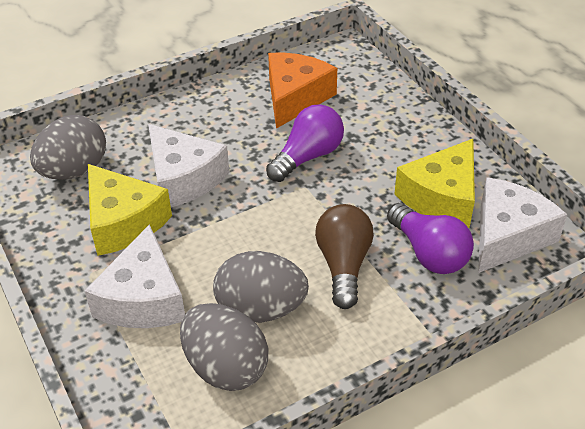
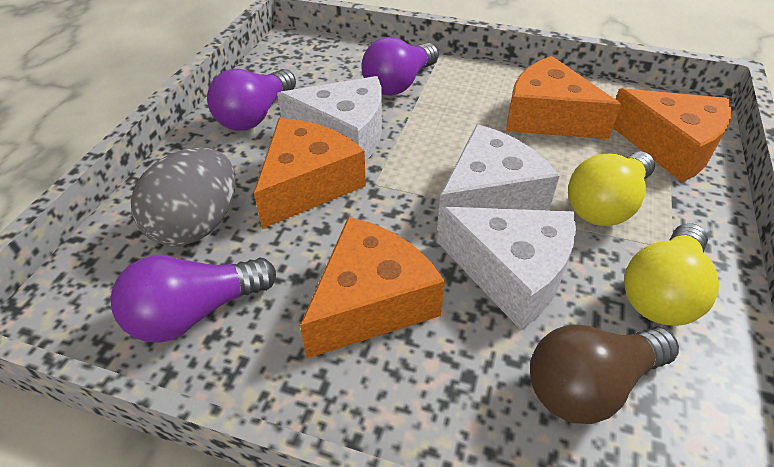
grey egg: 3 -> 1
orange cheese: 1 -> 4
purple light bulb: 2 -> 3
yellow cheese: 2 -> 0
yellow light bulb: 0 -> 2

